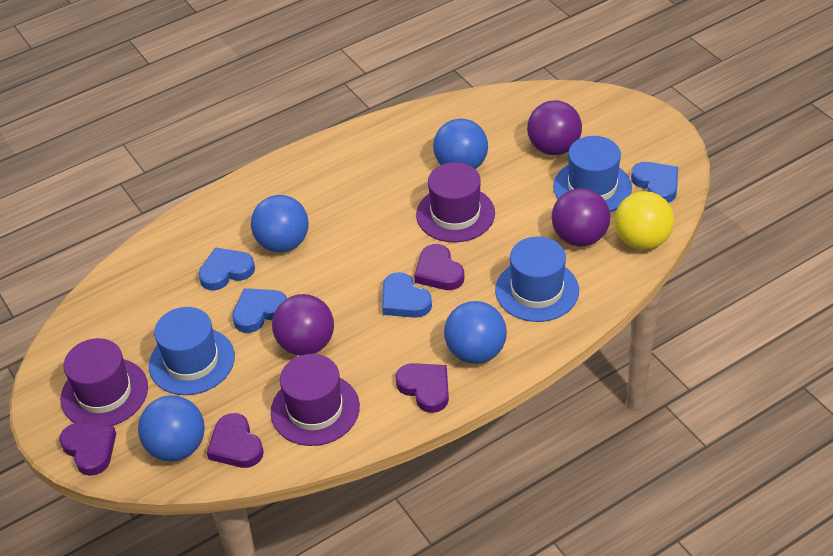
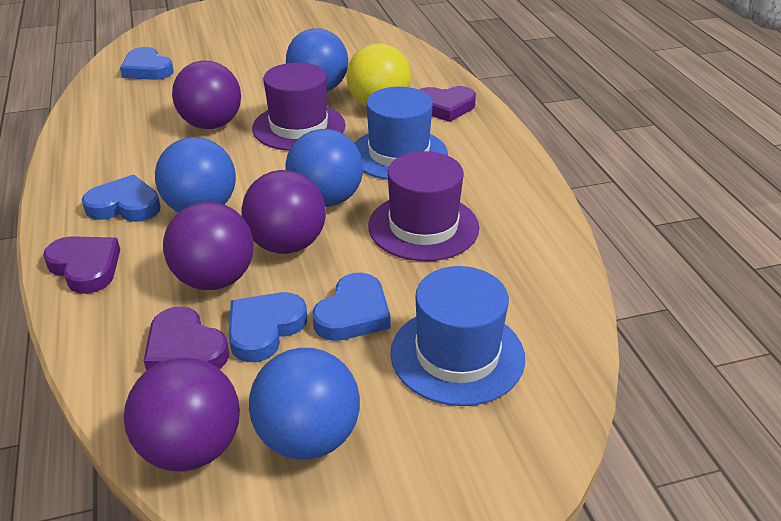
blue hat: 3 -> 2
purple ball: 3 -> 4
purple hat: 3 -> 2
purple heart: 4 -> 3

